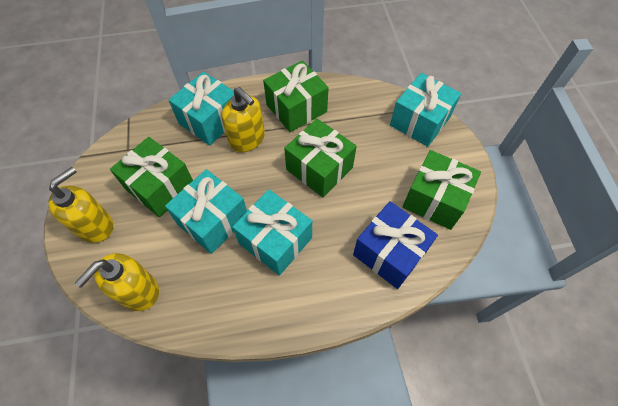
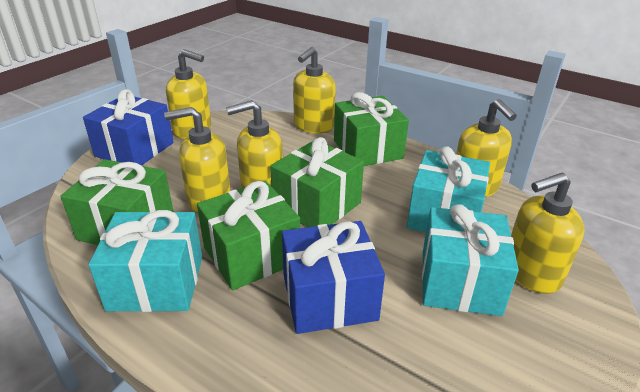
blue gift: 1 -> 2
turquoise gift: 4 -> 3
yellow soap dispenser: 3 -> 6

